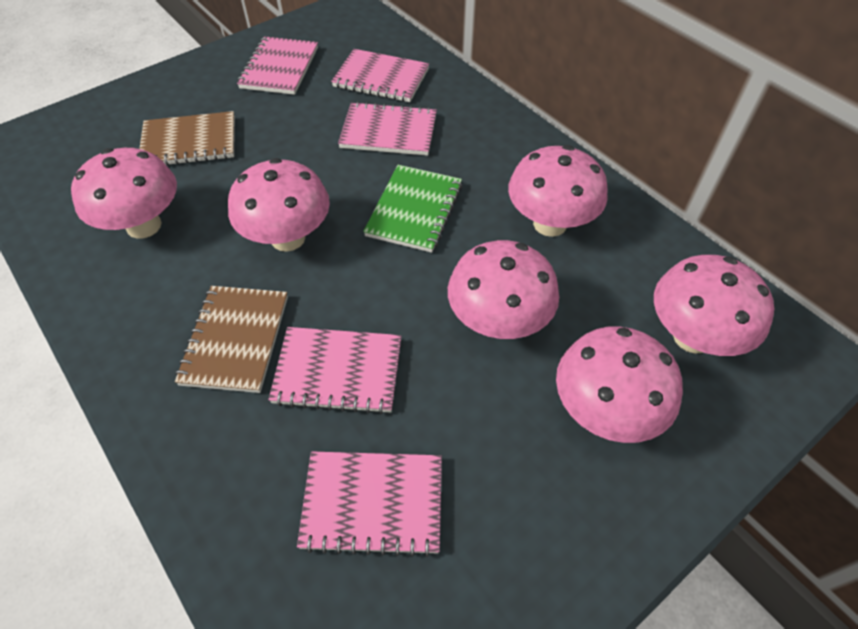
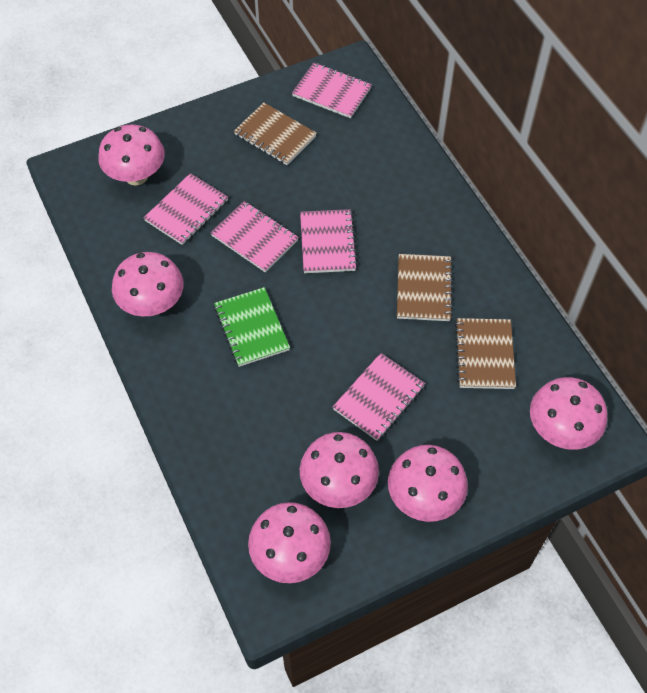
brown notebook: 2 -> 3

